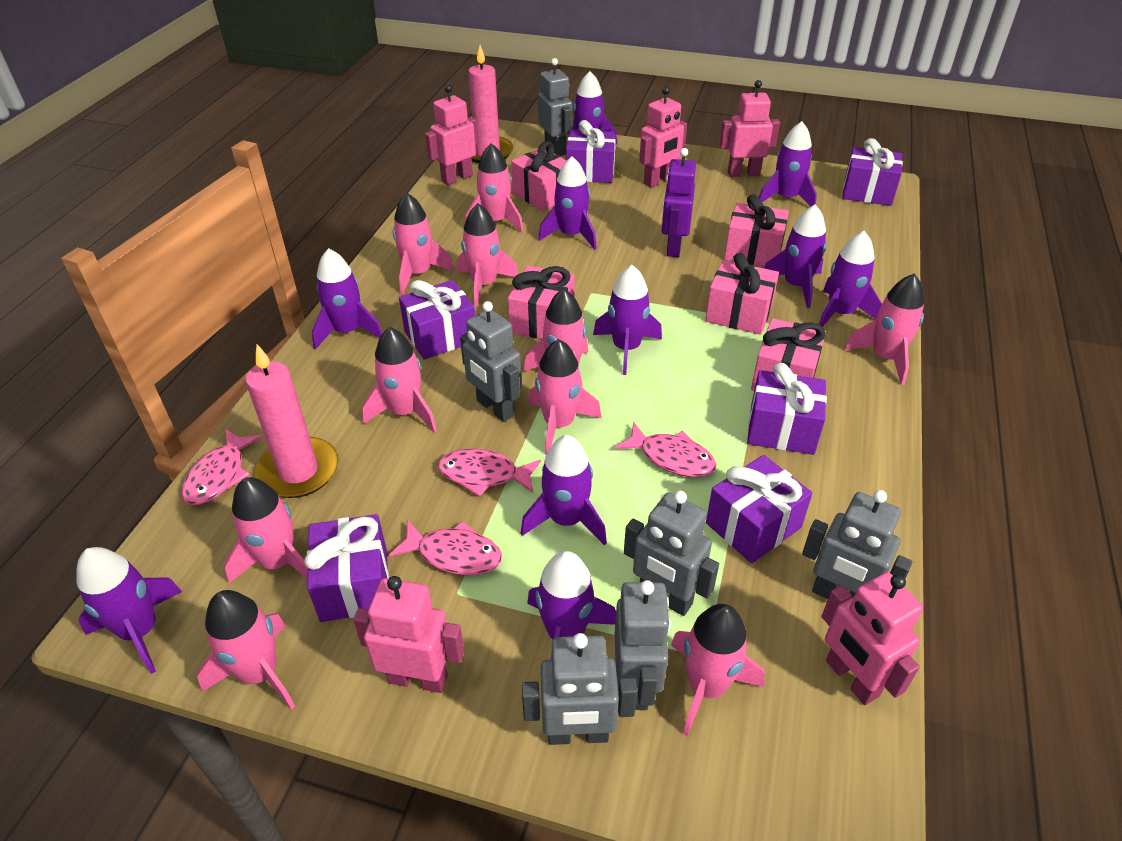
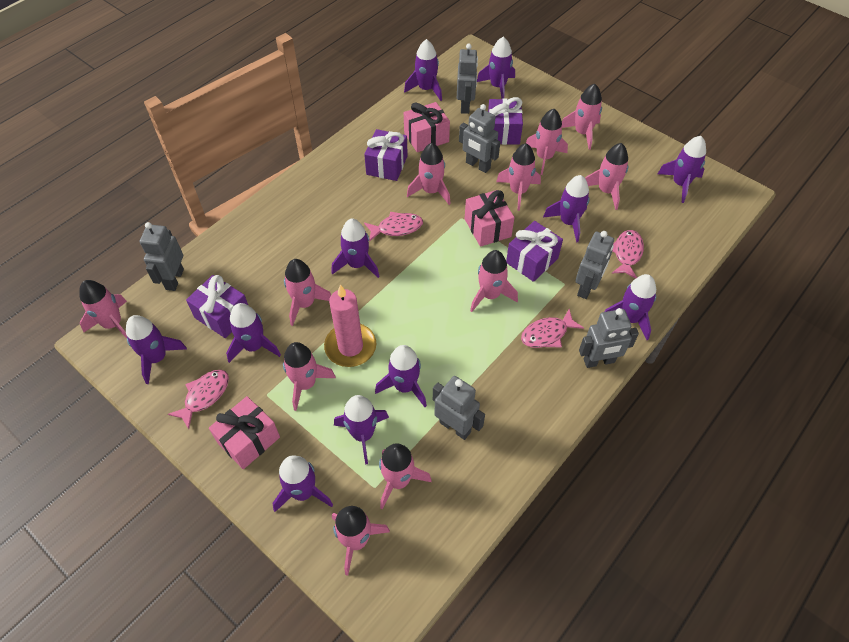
pink candle: 2 -> 1
pink gift: 5 -> 3
pink robot: 5 -> 0
pink rocket: 10 -> 11
purple gift: 6 -> 4
purple robot: 1 -> 0
purple rocket: 10 -> 11

